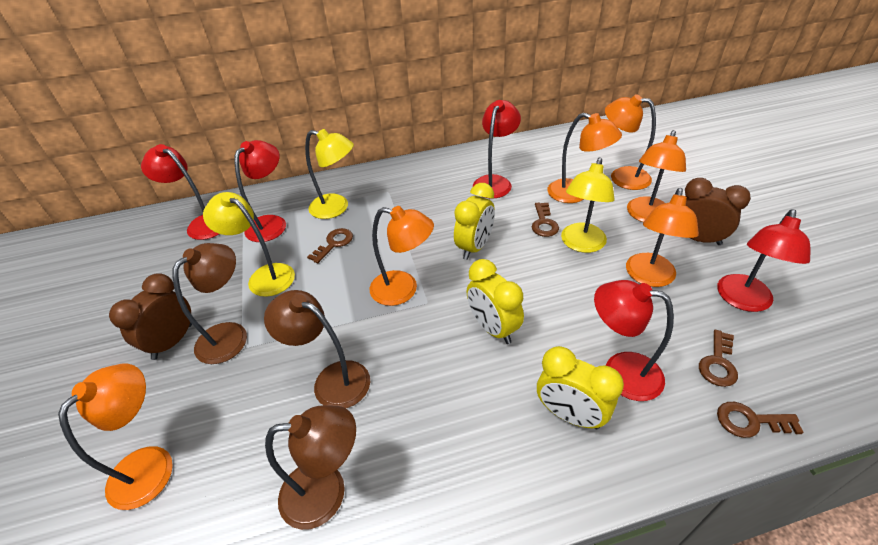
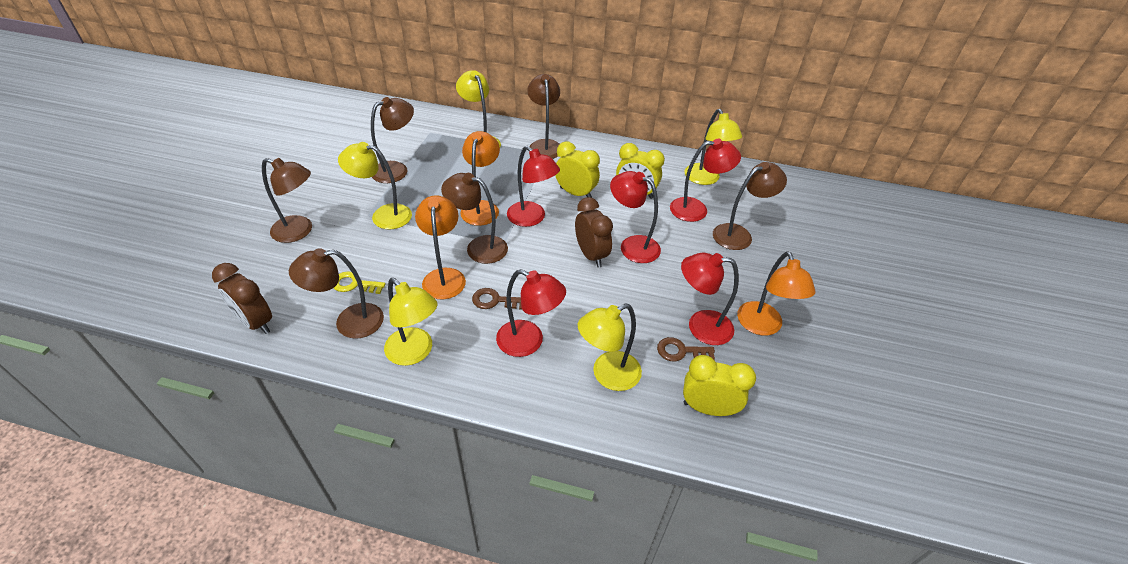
brown key: 4 -> 2
brown lamp: 3 -> 6
orange lamp: 6 -> 3
yellow key: 0 -> 1
yellow lamp: 3 -> 5

